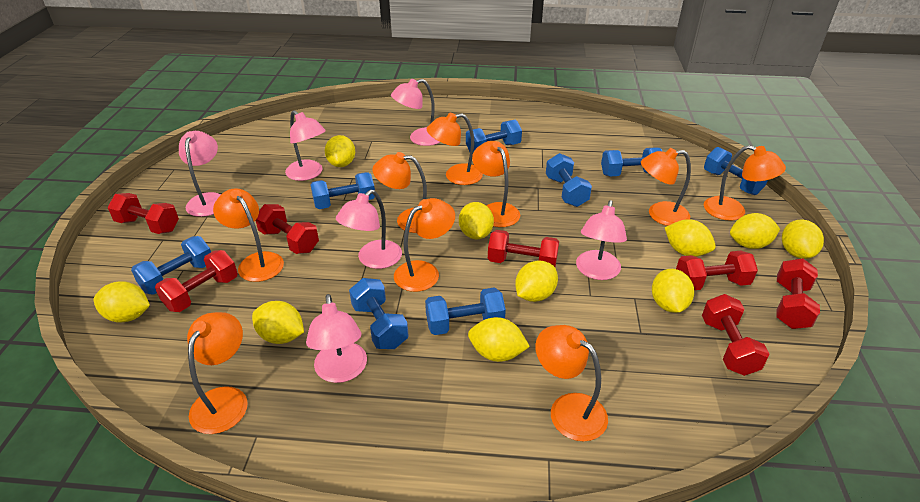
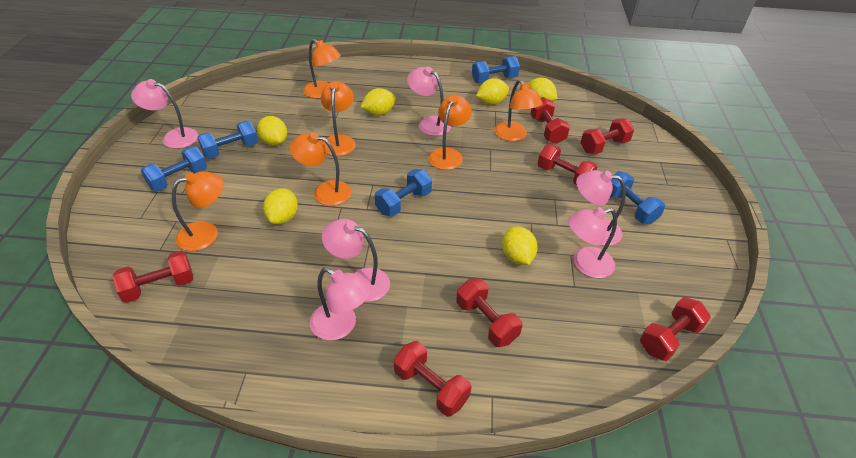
blue dumbbell: 8 -> 5
orange lamp: 9 -> 6
yellow lemon: 10 -> 6

